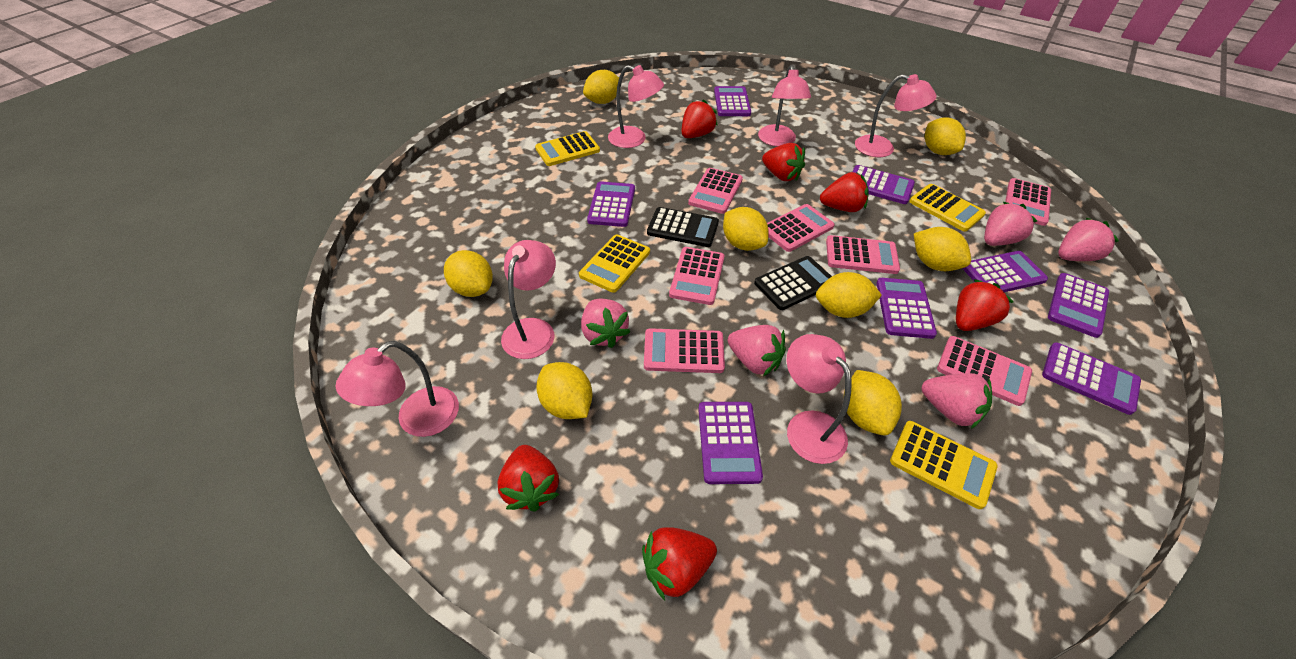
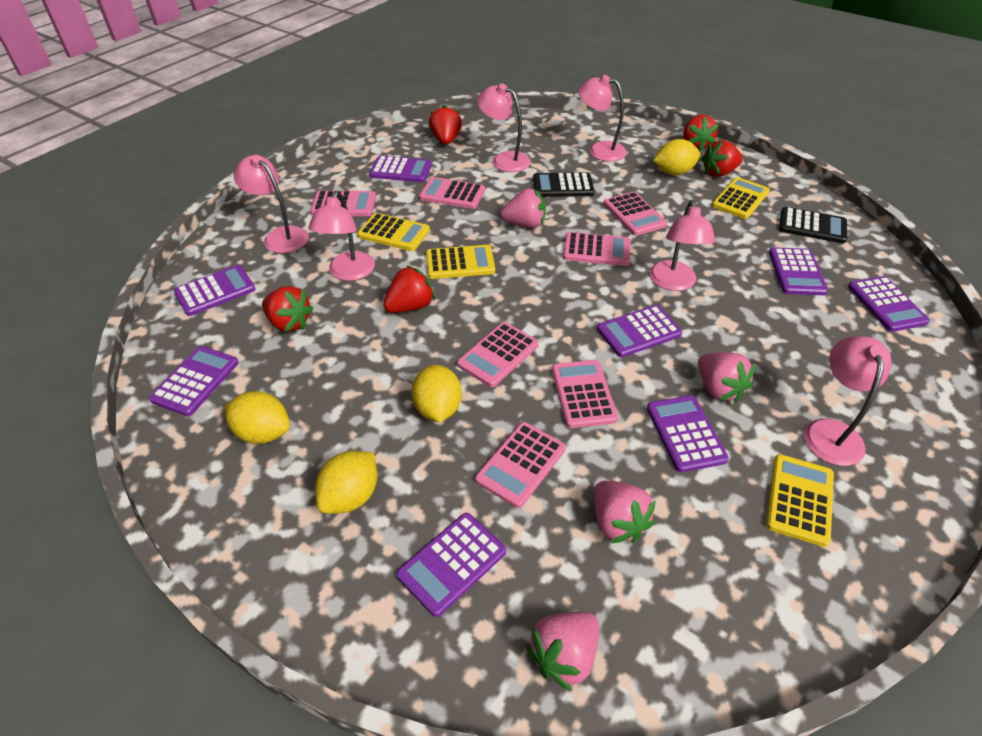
pink strawberry: 5 -> 4
red strawberry: 6 -> 5
yellow lemon: 8 -> 4

